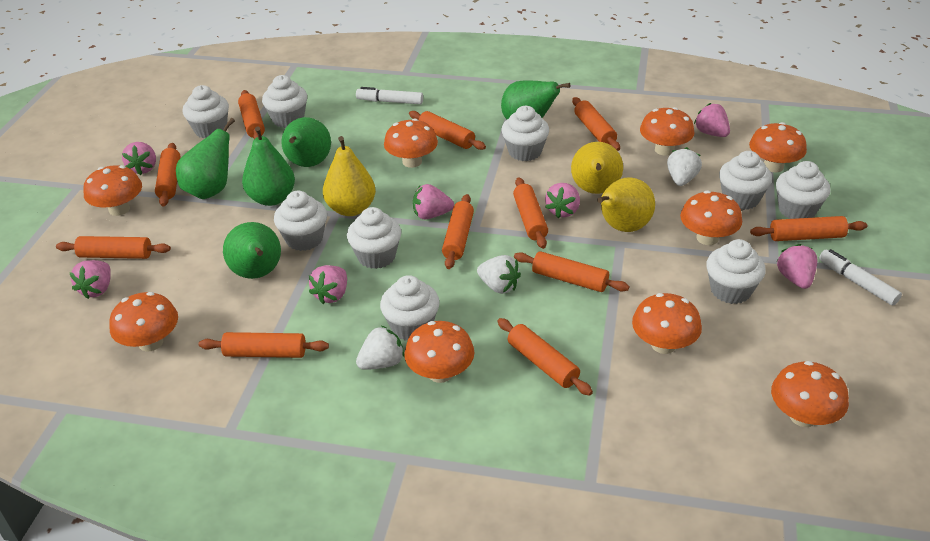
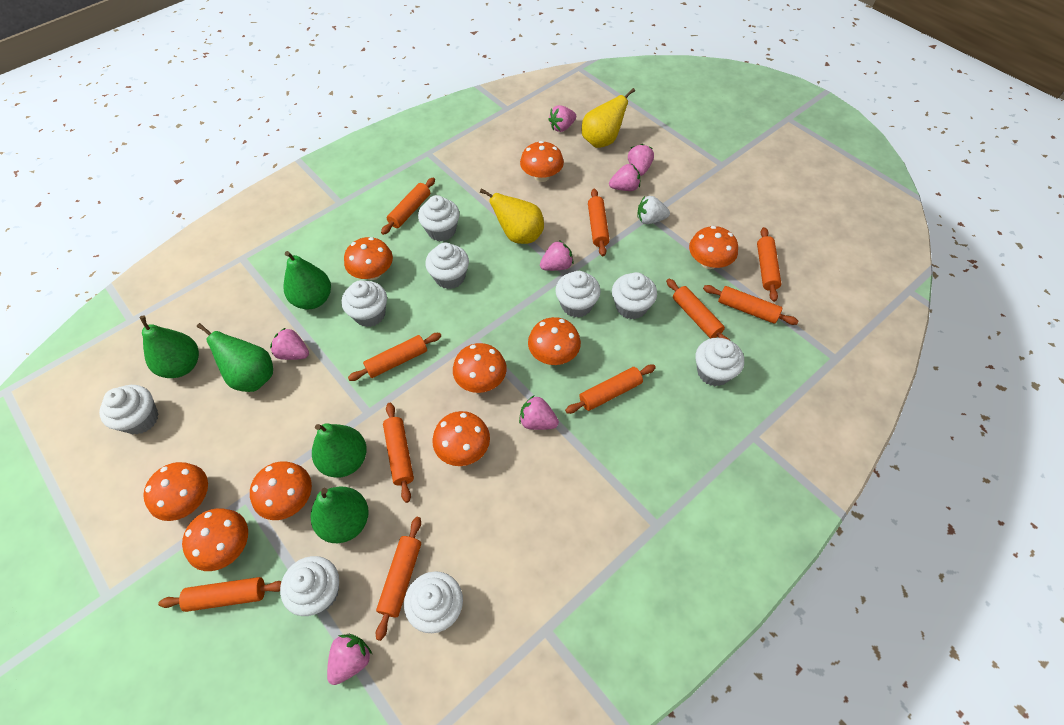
orange rolling pin: 11 -> 10
white marker: 2 -> 0
white strawberry: 3 -> 1
yellow pear: 3 -> 2

